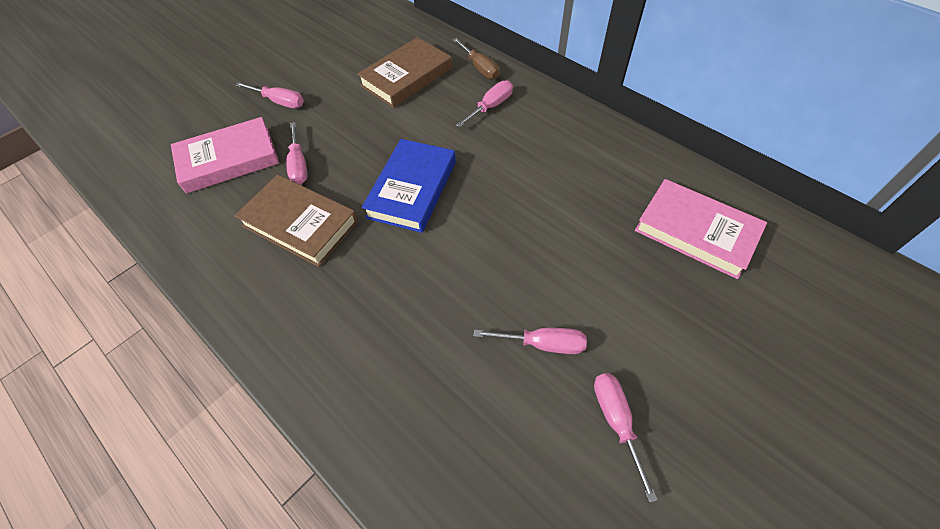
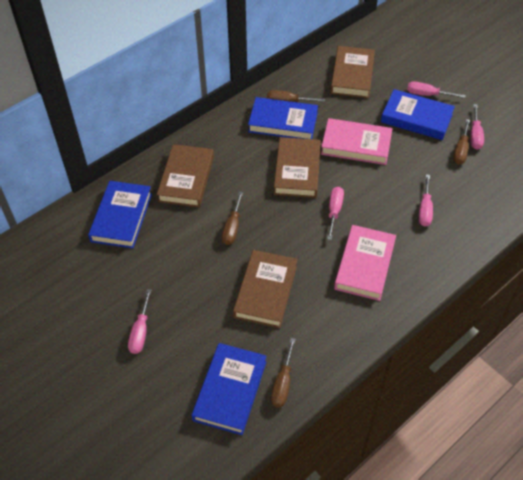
blue book: 1 -> 4
brown book: 2 -> 4
brown screwdriver: 1 -> 4

